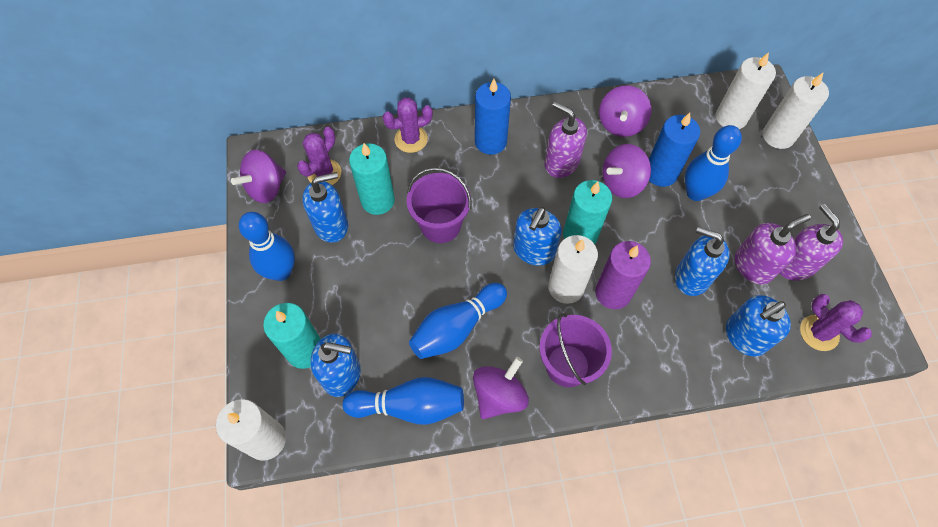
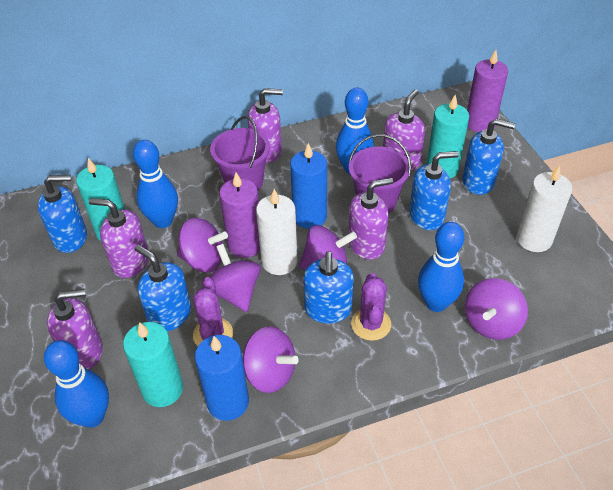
purple cactus: 3 -> 2
purple candle: 1 -> 2
purple soap dispenser: 3 -> 5
purple spinning top: 4 -> 5
white candle: 4 -> 2

